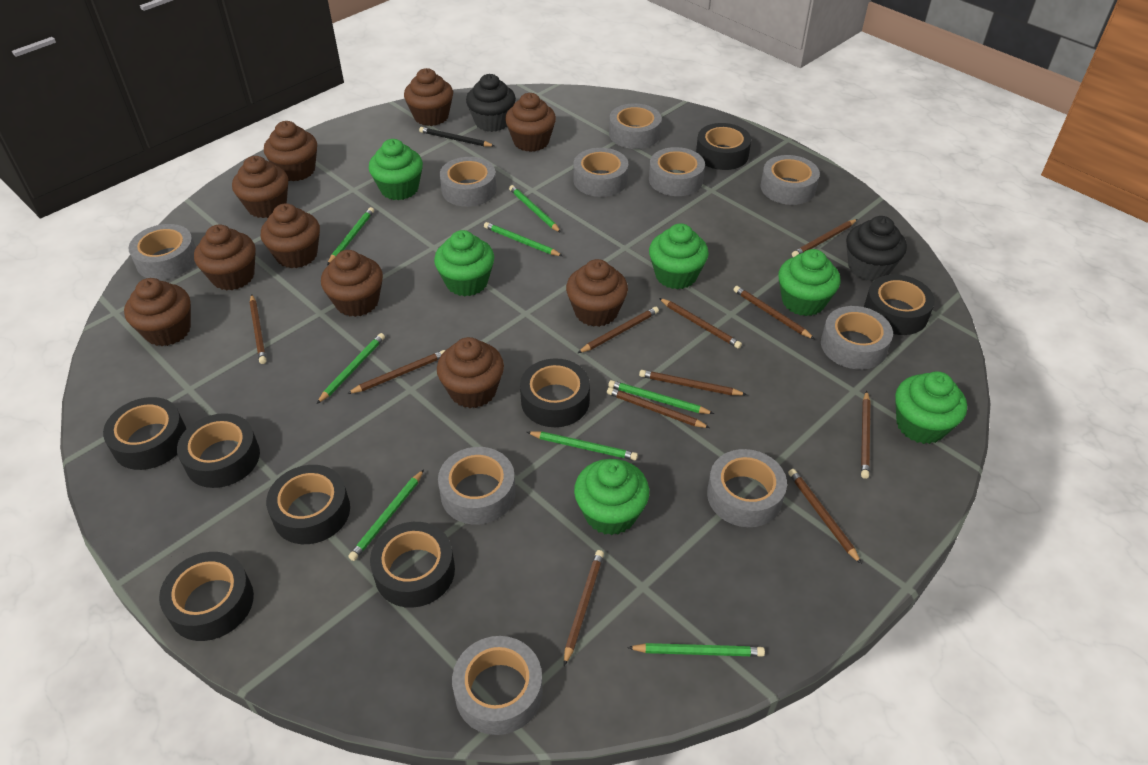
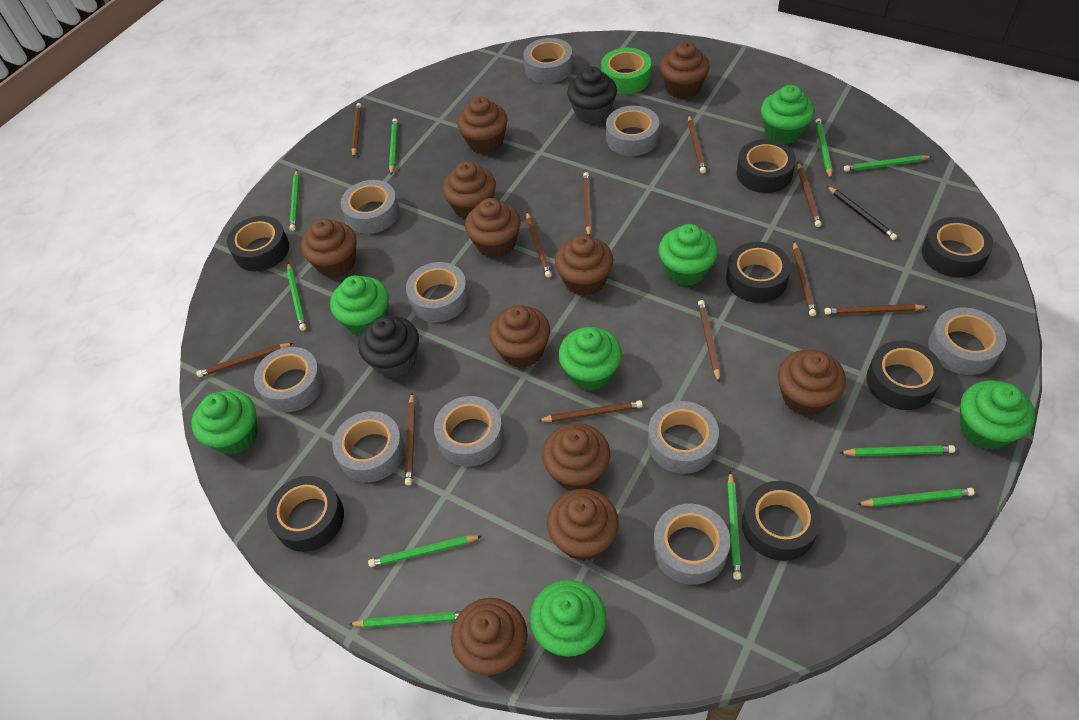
black tape: 8 -> 7
brown cupcake: 10 -> 11
green cupcake: 6 -> 7
green pencil: 8 -> 10
green tape: 0 -> 1

